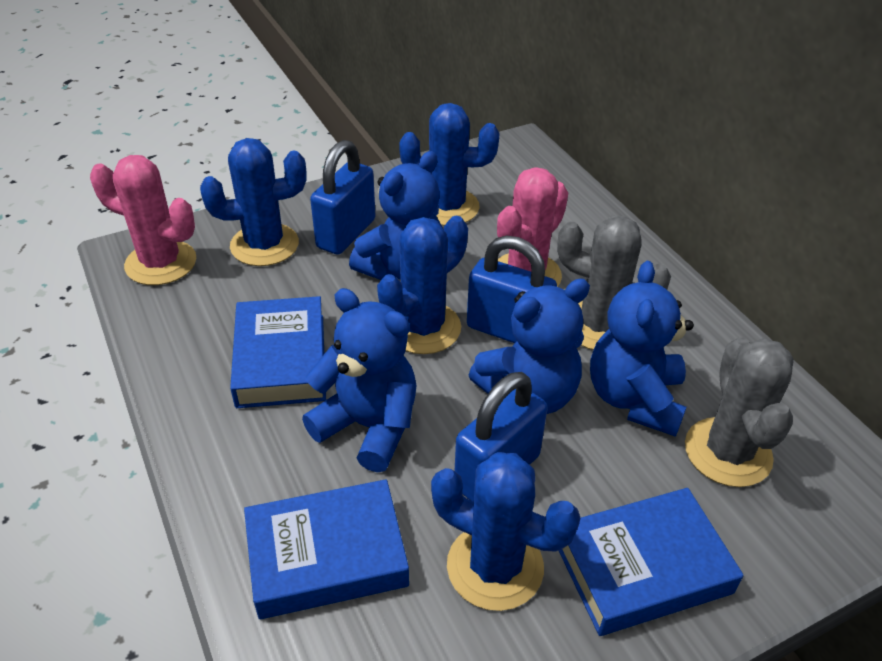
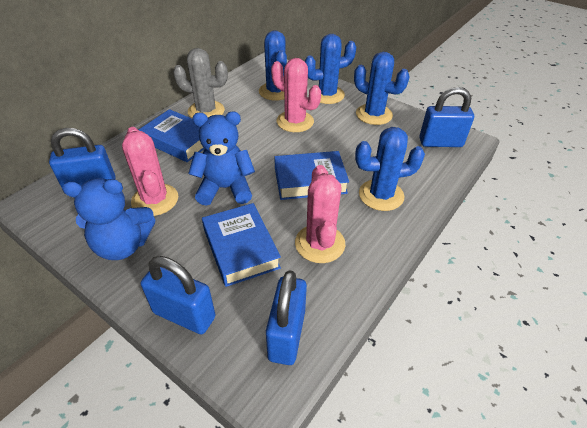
blue padlock: 3 -> 4
blue teddy bear: 4 -> 2
grey cactus: 2 -> 1
pink cactus: 2 -> 3

